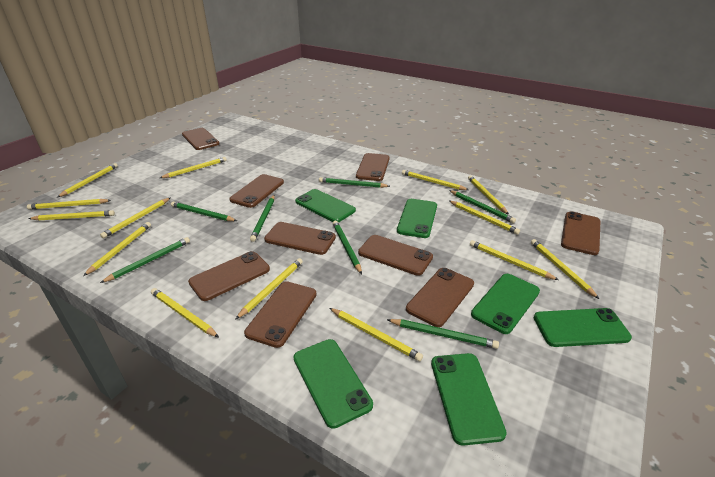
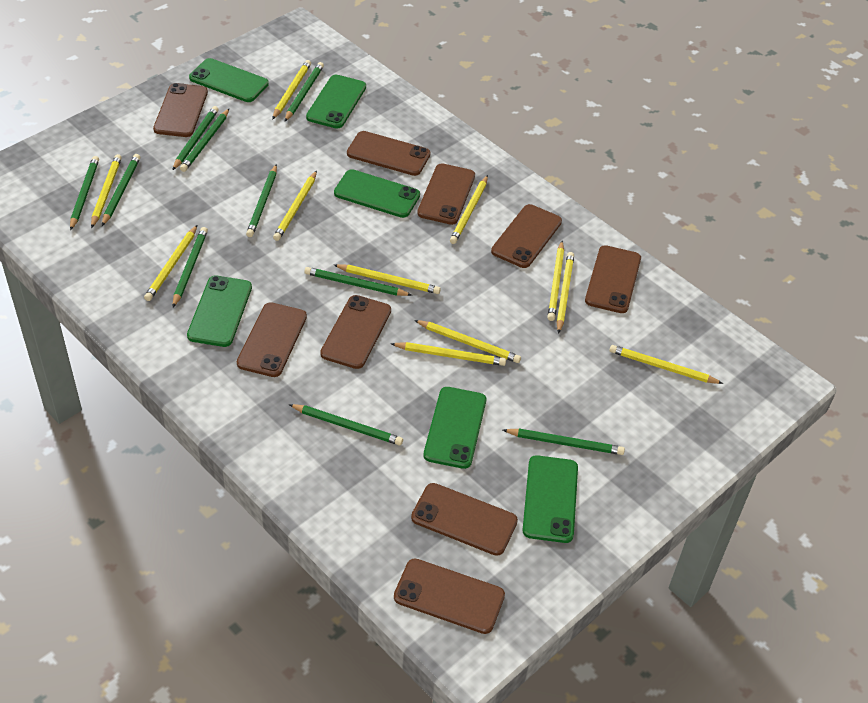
green pencil: 7 -> 10
yellow pencil: 14 -> 11

